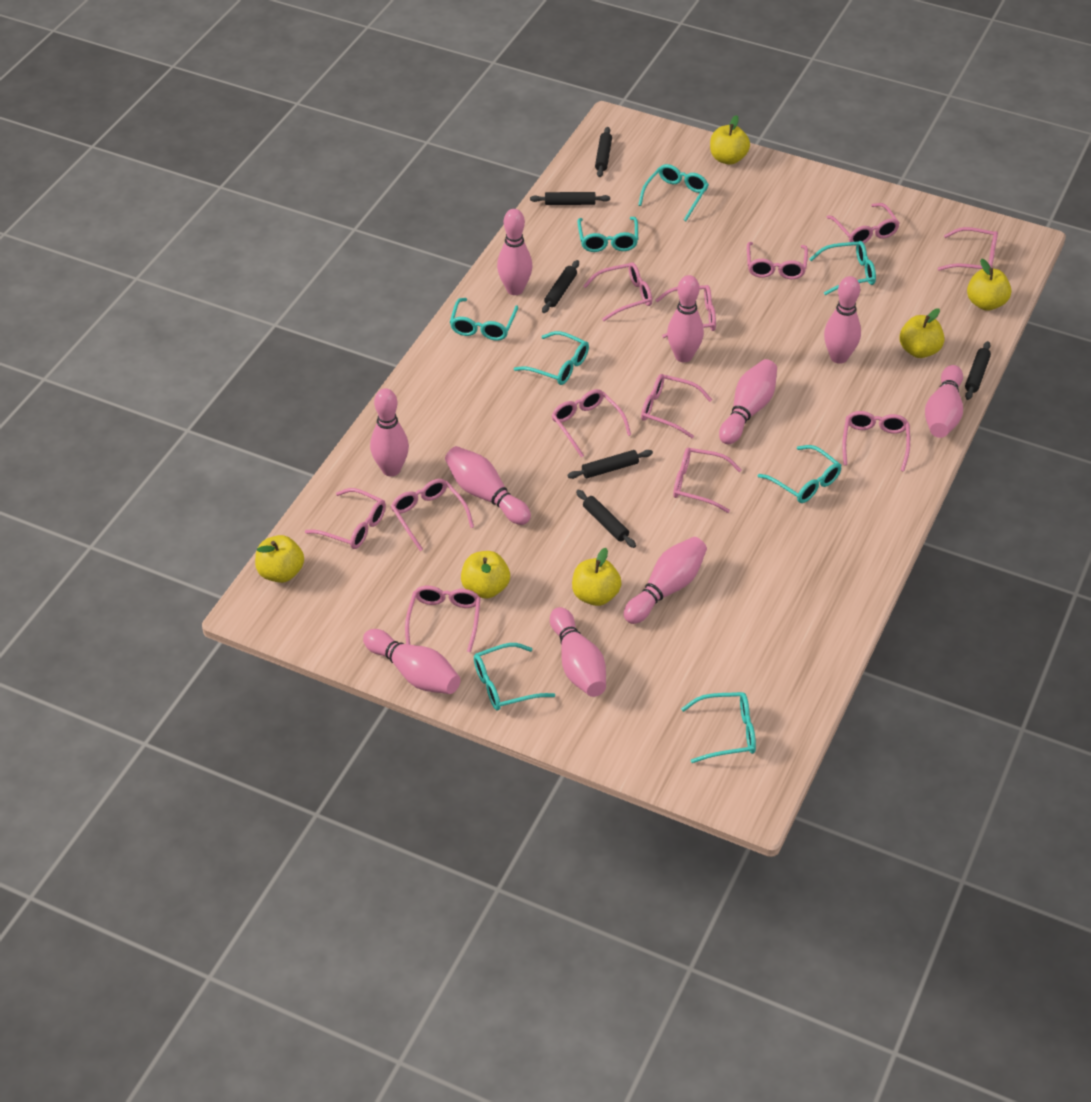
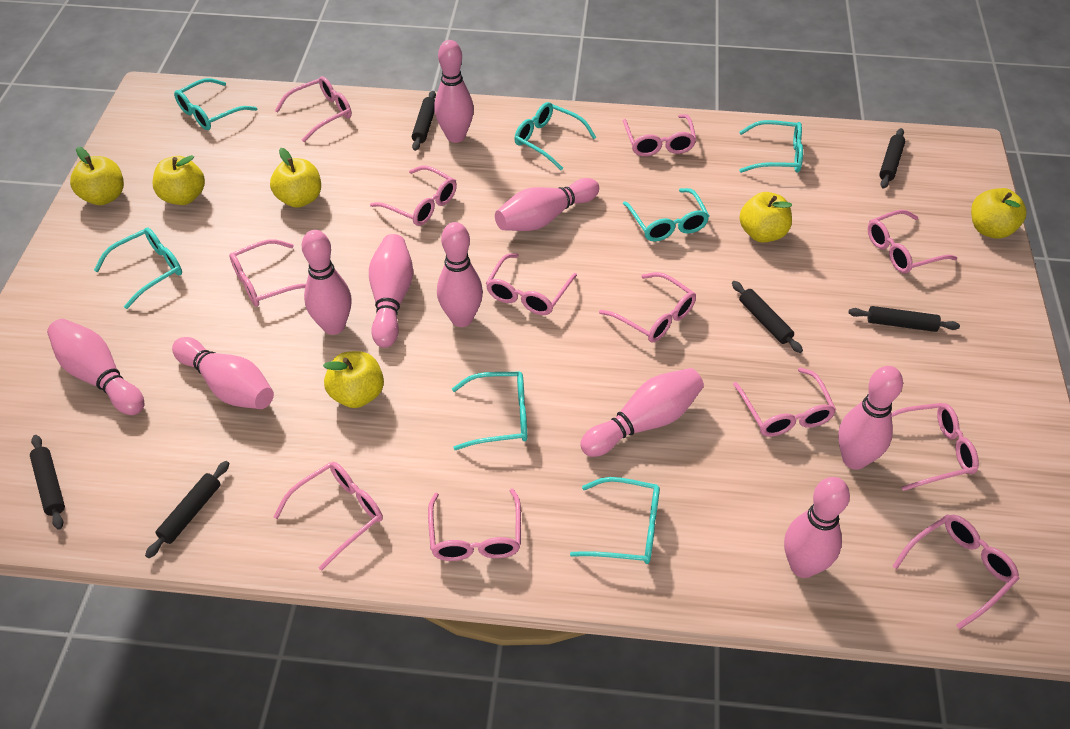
turquoise glasses: 8 -> 7

